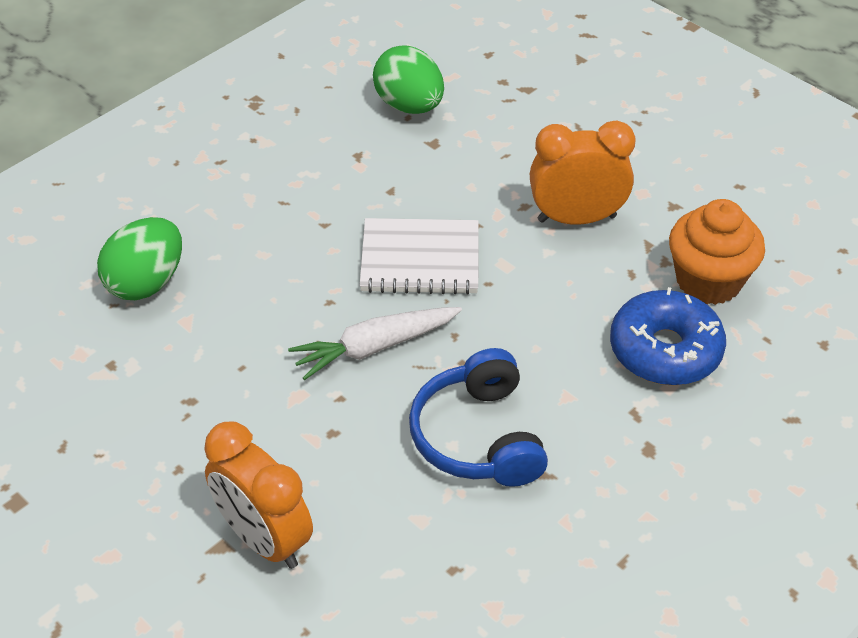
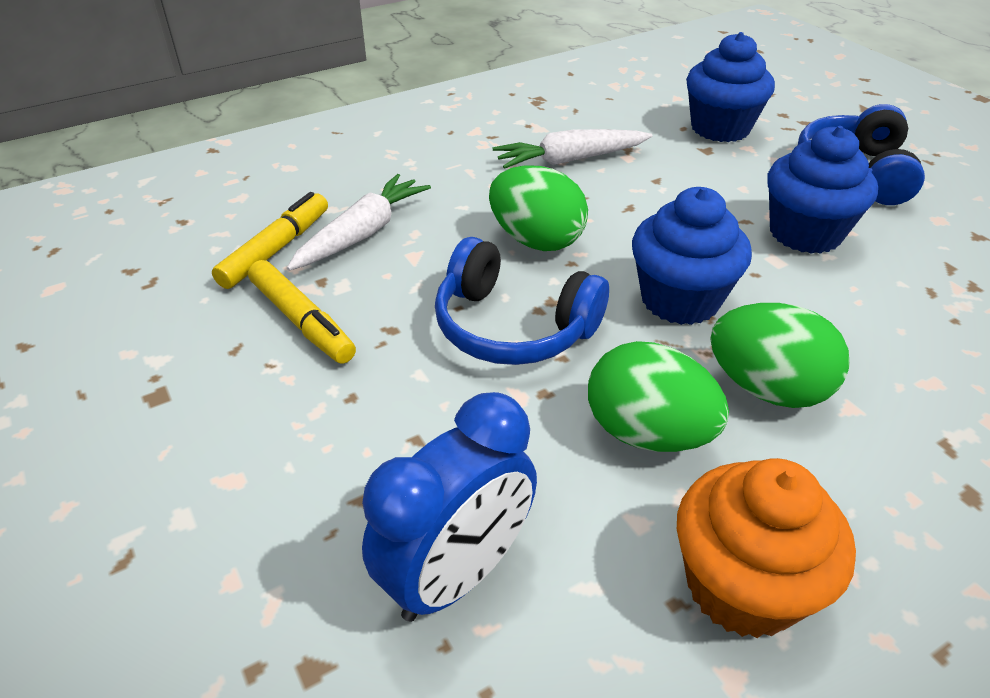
blue clock: 0 -> 1
blue cupcake: 0 -> 3
blue donut: 1 -> 0
blue headphones: 1 -> 2
green egg: 2 -> 3
orange clock: 2 -> 0
white carrot: 1 -> 2
white notebook: 1 -> 0
yellow marker: 0 -> 2

